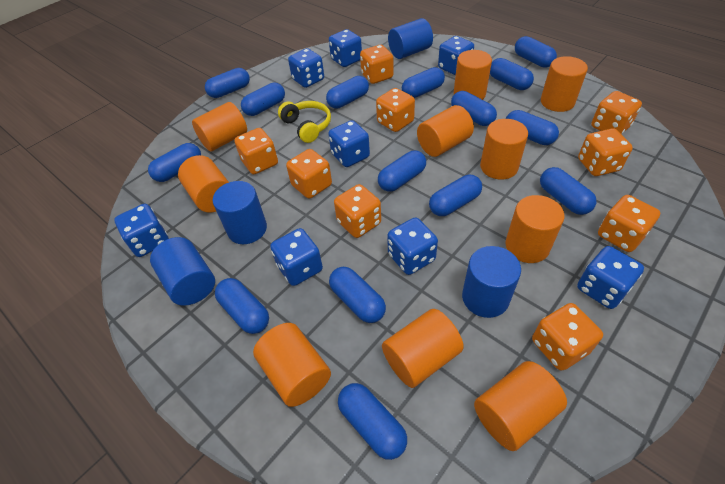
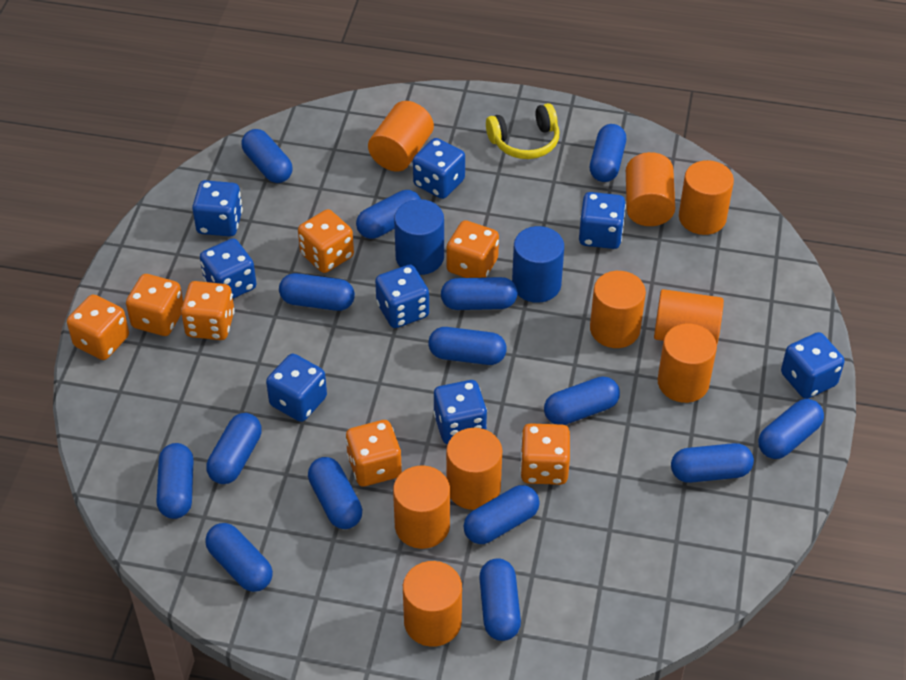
blue cylinder: 4 -> 2
orange cylinder: 10 -> 9
orange dice: 9 -> 7

